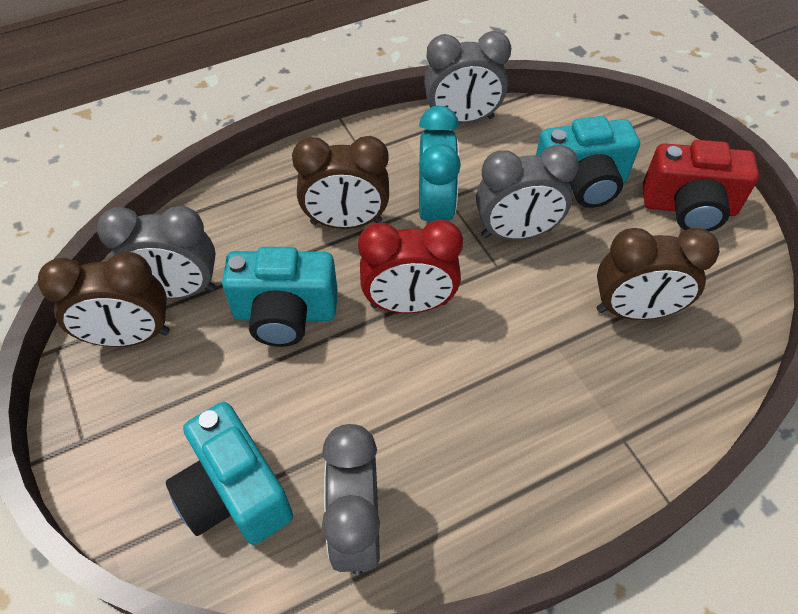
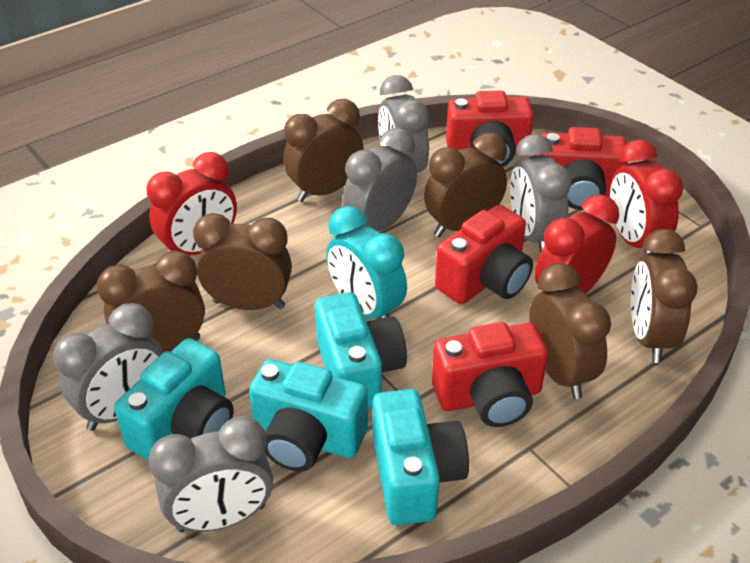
brown clock: 3 -> 6
grey clock: 4 -> 5
red camera: 1 -> 4
red clock: 1 -> 3
turquoise camera: 3 -> 4

